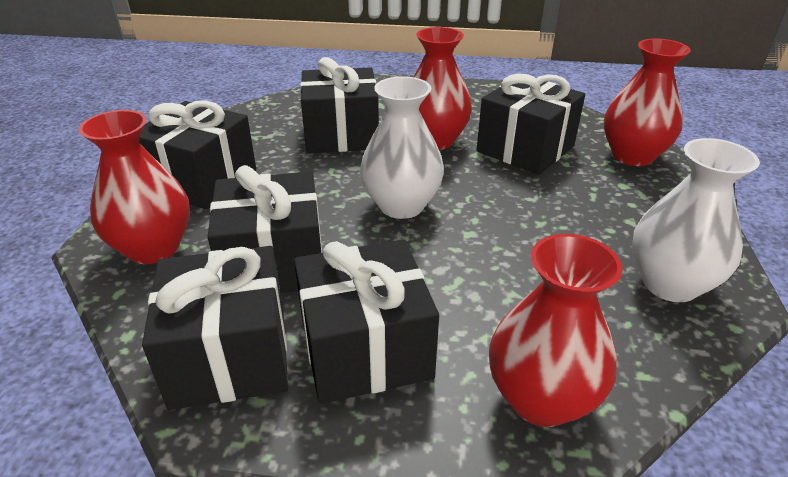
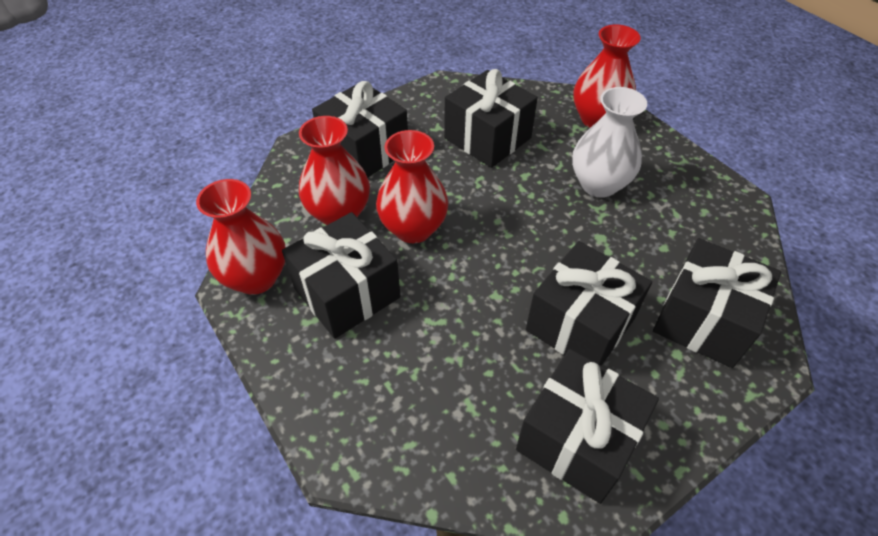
white vase: 2 -> 1

